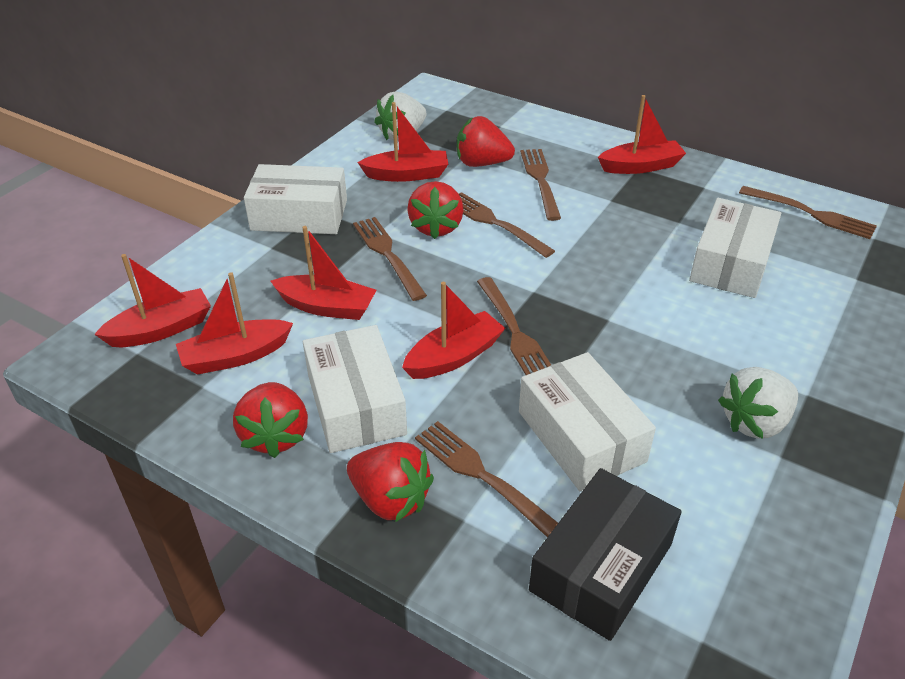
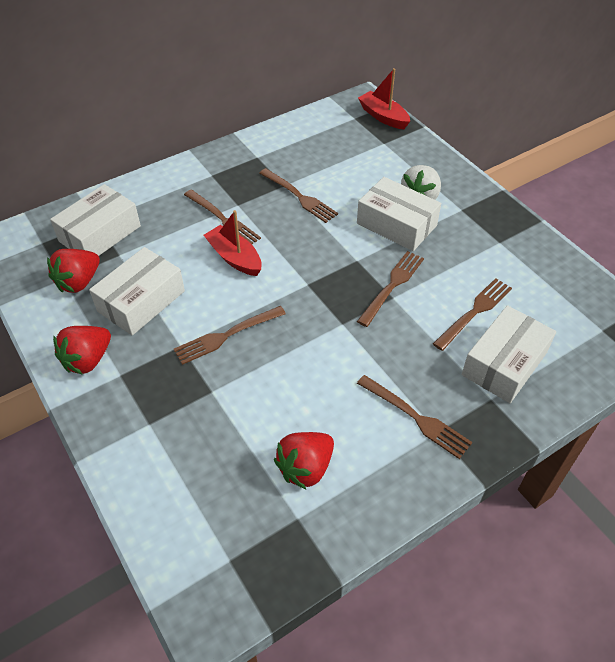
black box: 1 -> 0
red boat: 6 -> 2
red strawberry: 4 -> 3
white strawberry: 2 -> 1

